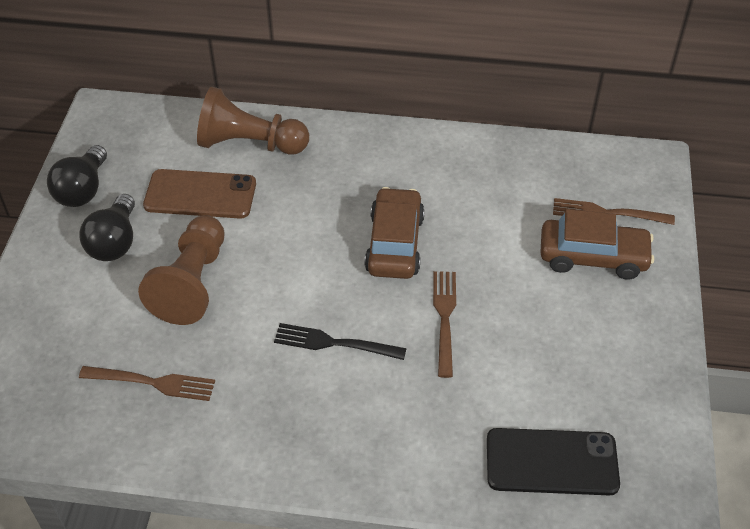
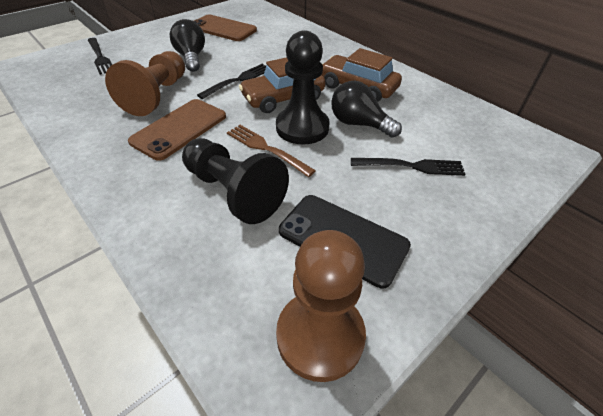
black fork: 1 -> 3
black pawn: 0 -> 2
brown fork: 3 -> 1
brown phone: 1 -> 2

